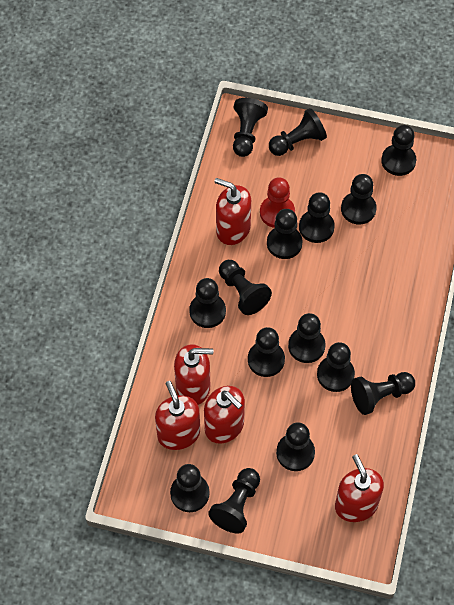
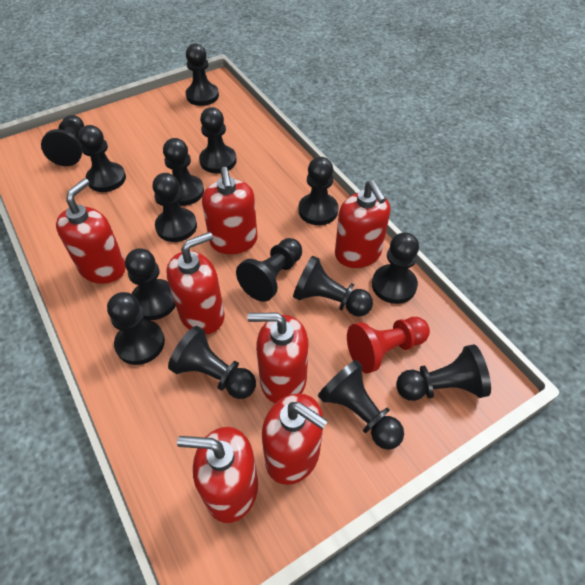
red soap dispenser: 5 -> 7

